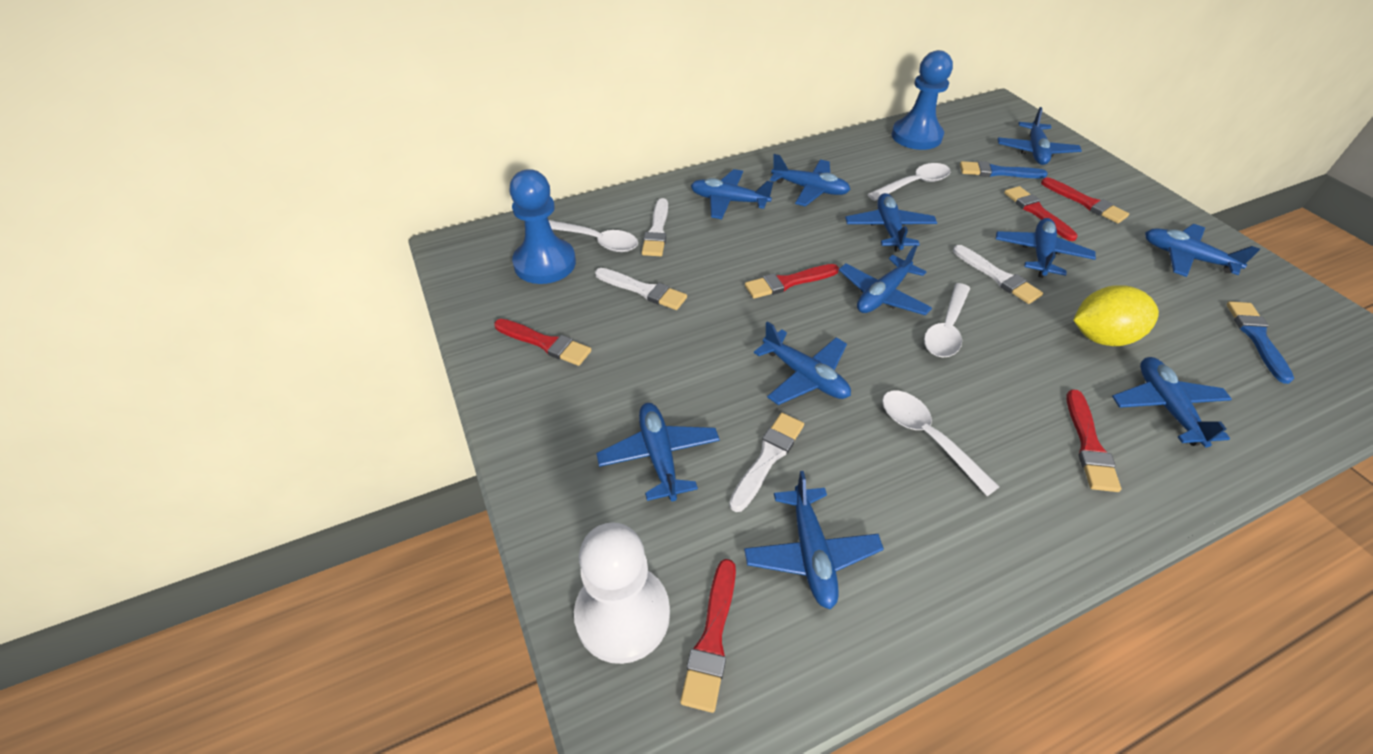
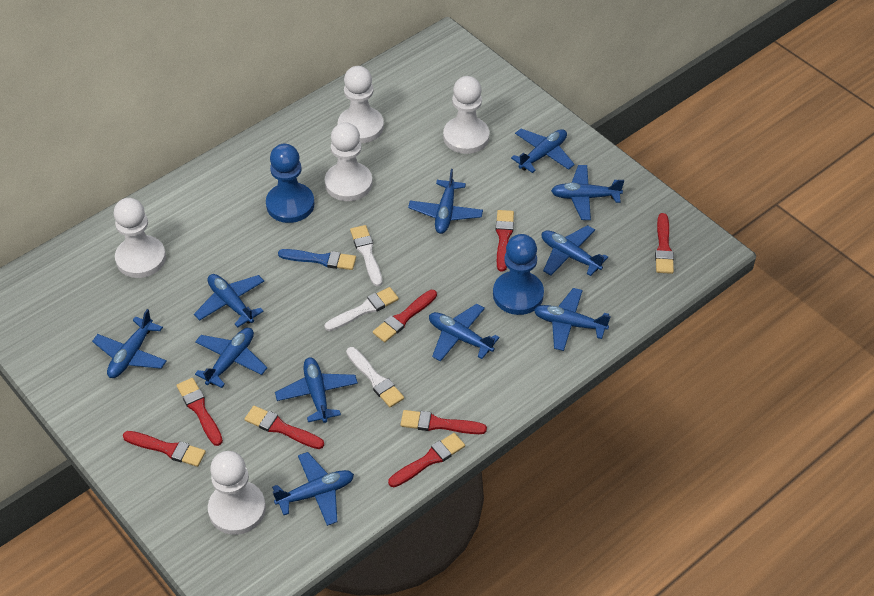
blue brush: 2 -> 1
red brush: 6 -> 8
white brush: 4 -> 3
white pawn: 1 -> 5
white spoon: 4 -> 0
yellow lemon: 1 -> 0

